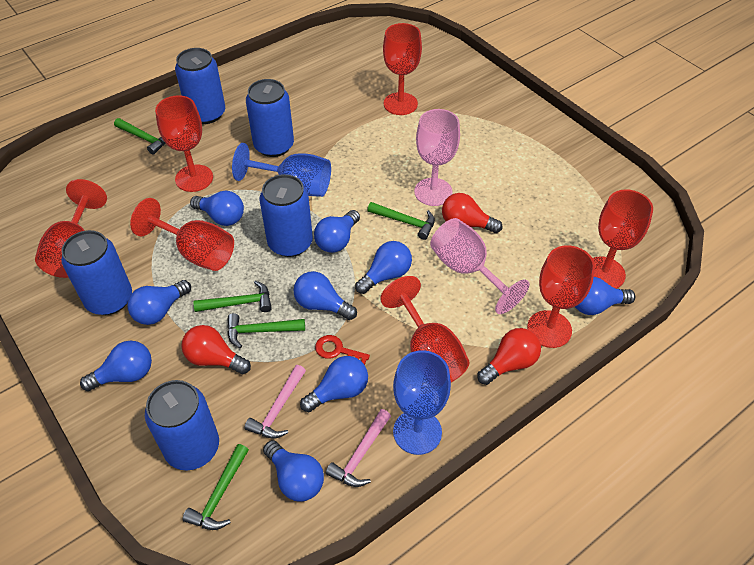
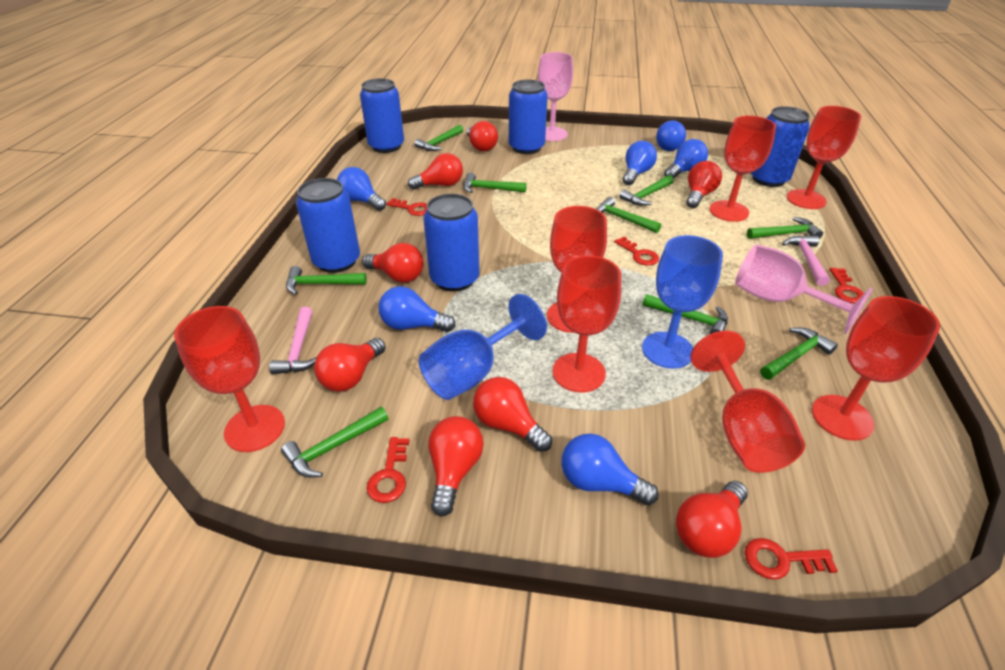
blue light bulb: 9 -> 6
green hammer: 5 -> 9
red key: 1 -> 5
red light bulb: 3 -> 8

